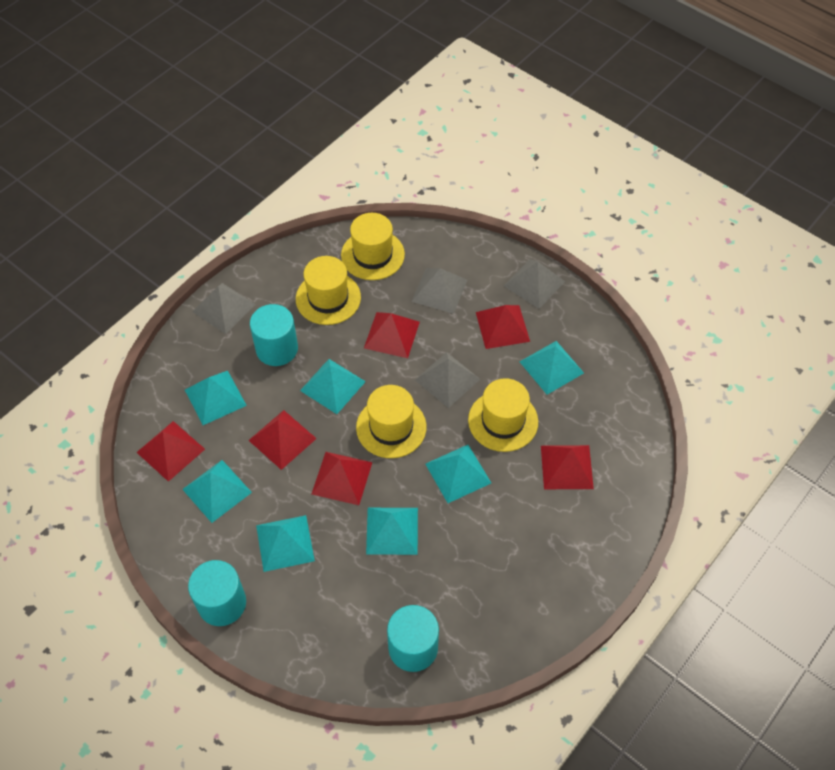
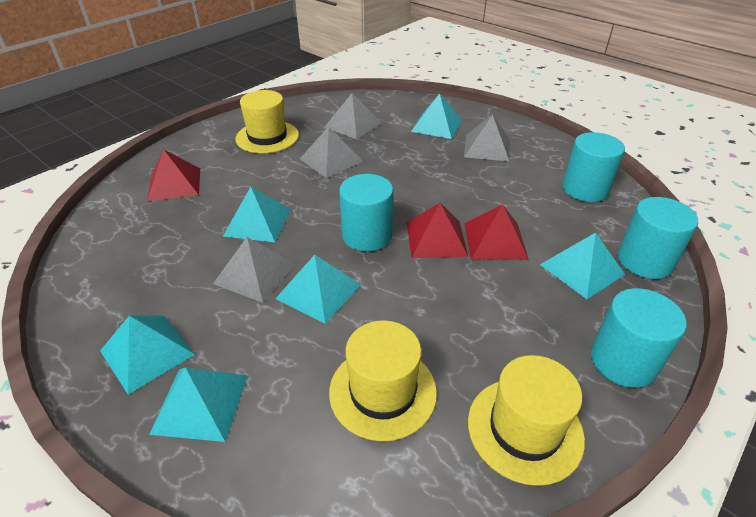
red pyramid: 6 -> 3
turquoise cylinder: 3 -> 4
turquoise pyramid: 7 -> 6
yellow hat: 4 -> 3

